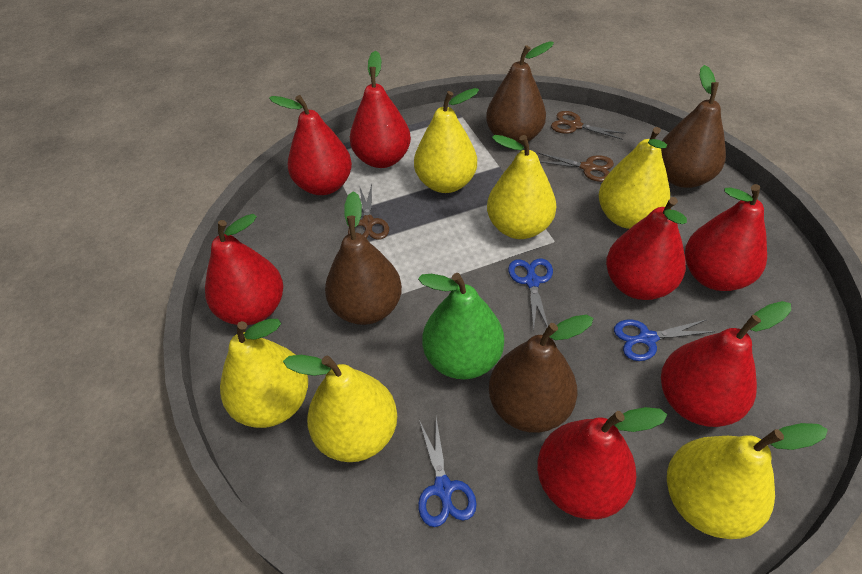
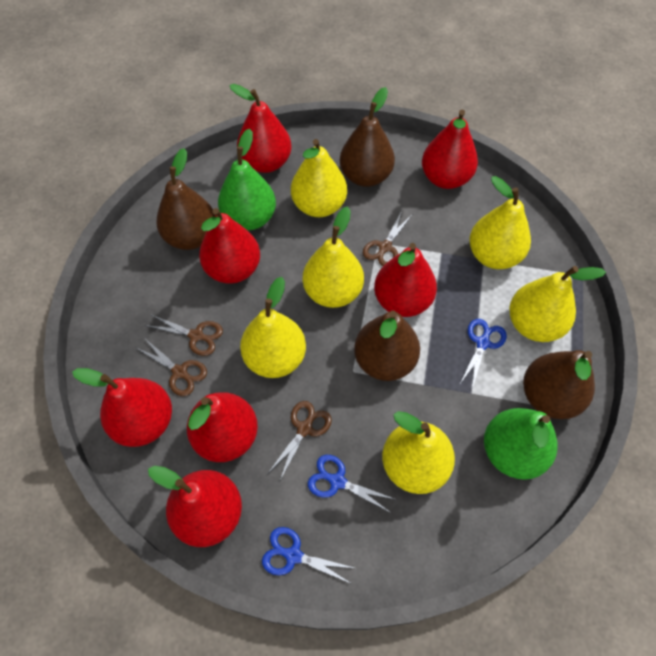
brown scissors: 3 -> 4
green pear: 1 -> 2

